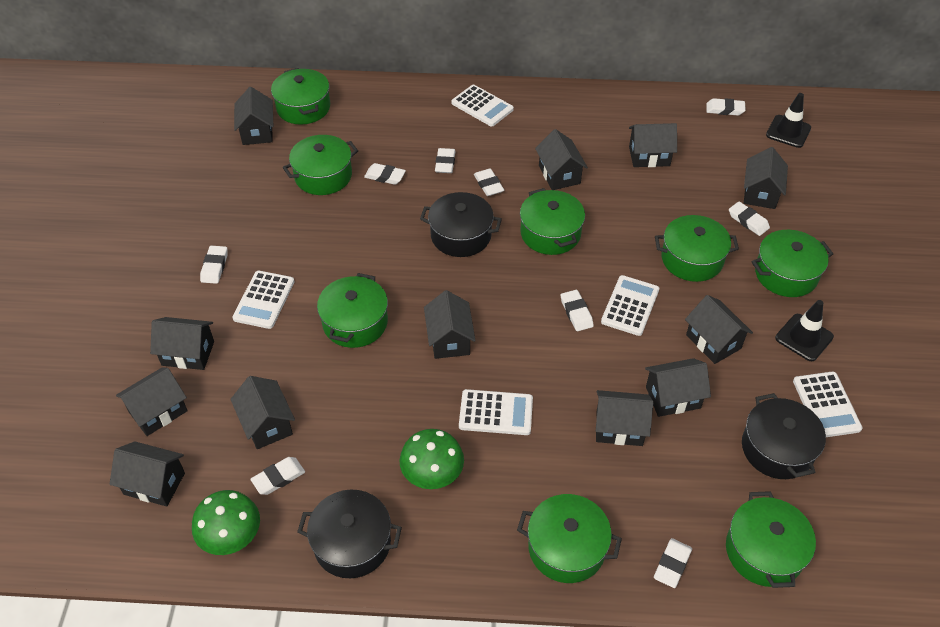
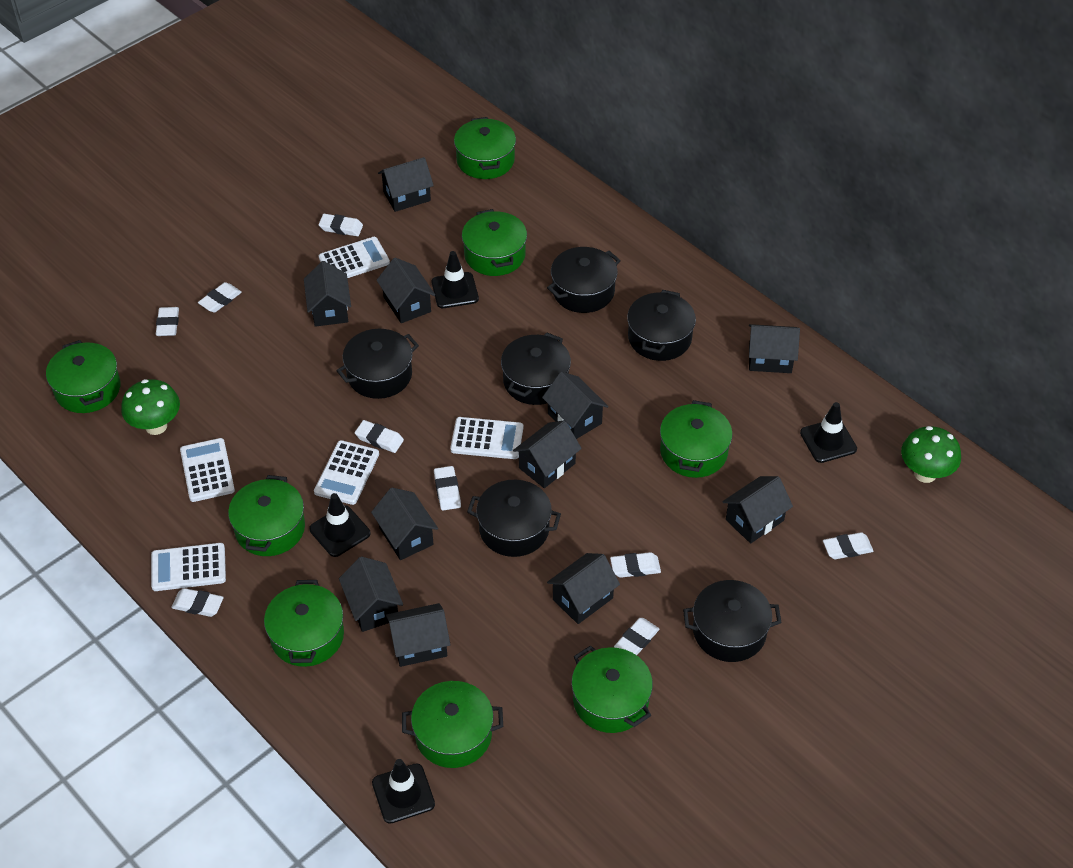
black house: 12 -> 11
black pot: 3 -> 6
black traffic cone: 2 -> 4

